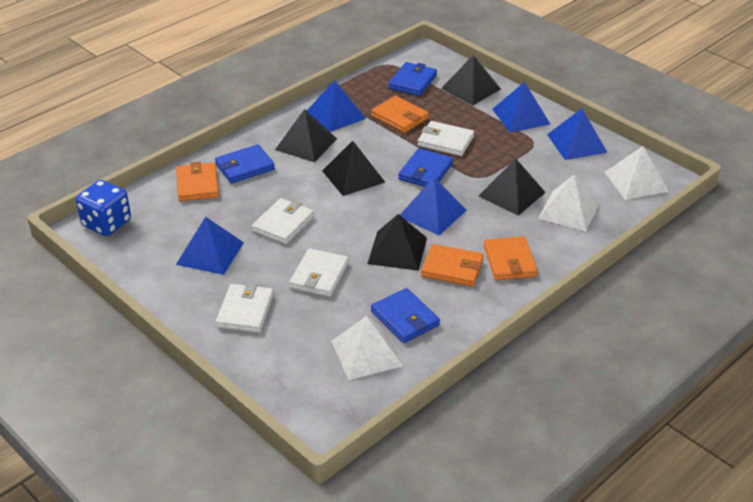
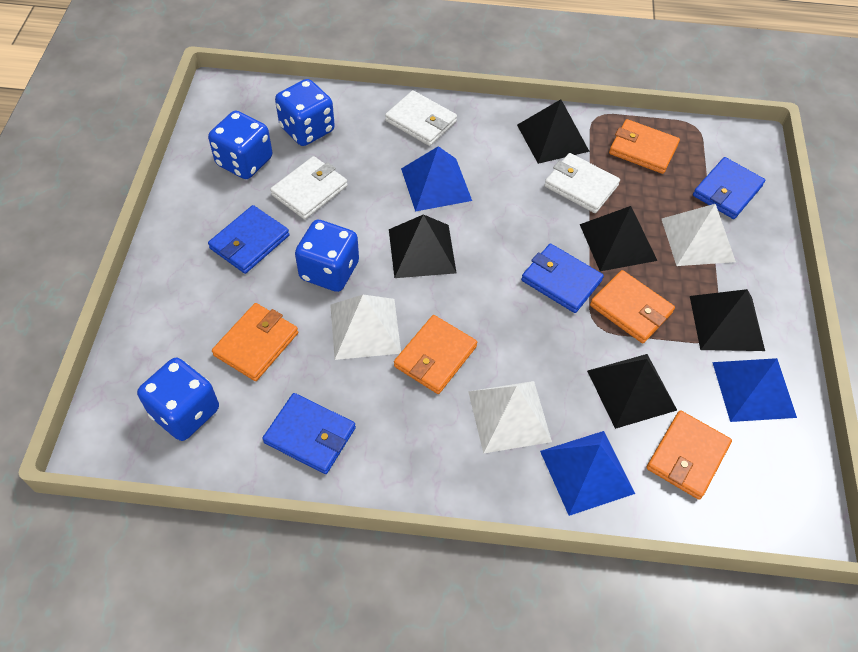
blue dice: 1 -> 4
blue pyramid: 5 -> 3
orange wallet: 4 -> 5
white wallet: 4 -> 3

